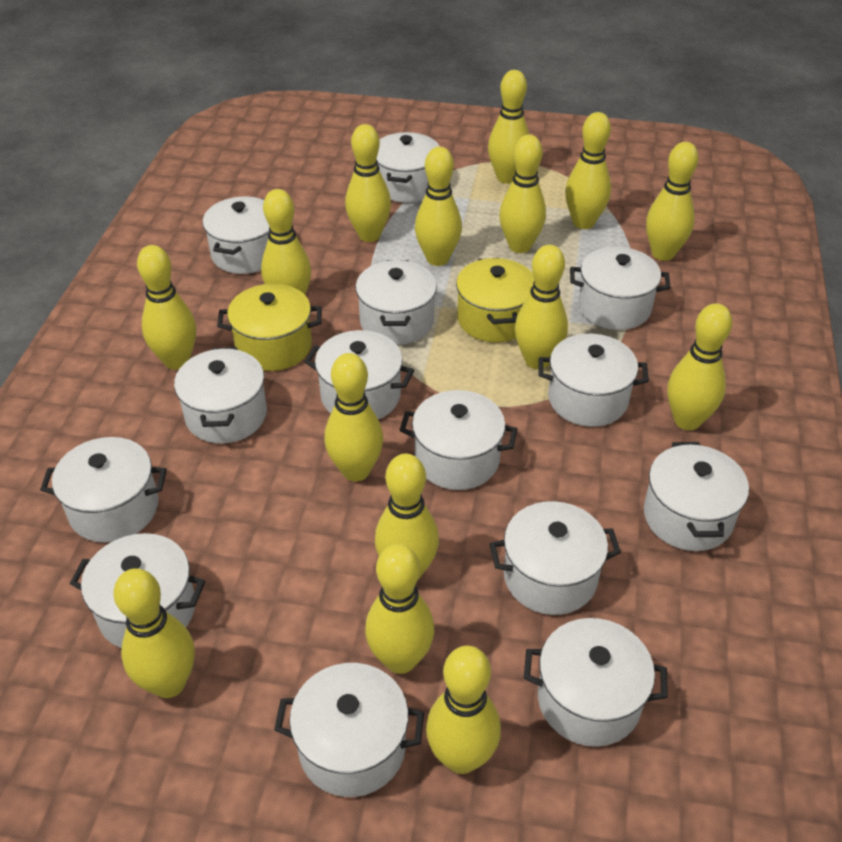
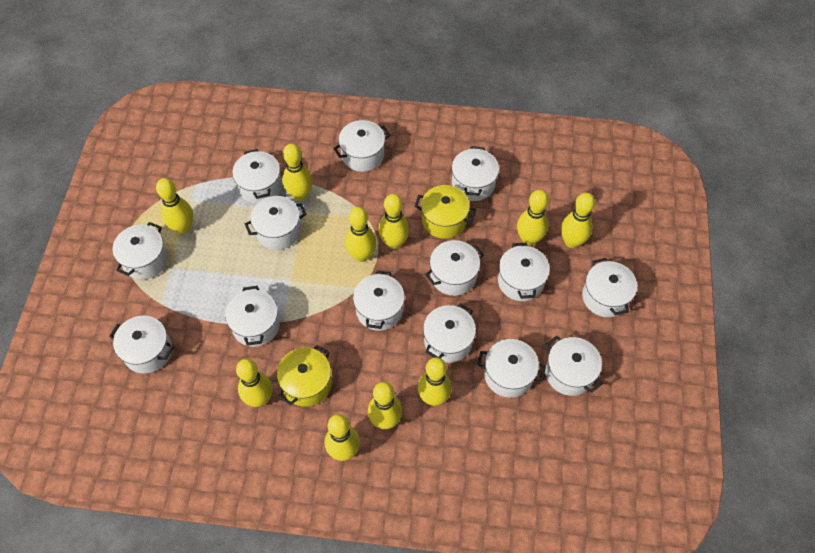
yellow bowling pin: 15 -> 10

